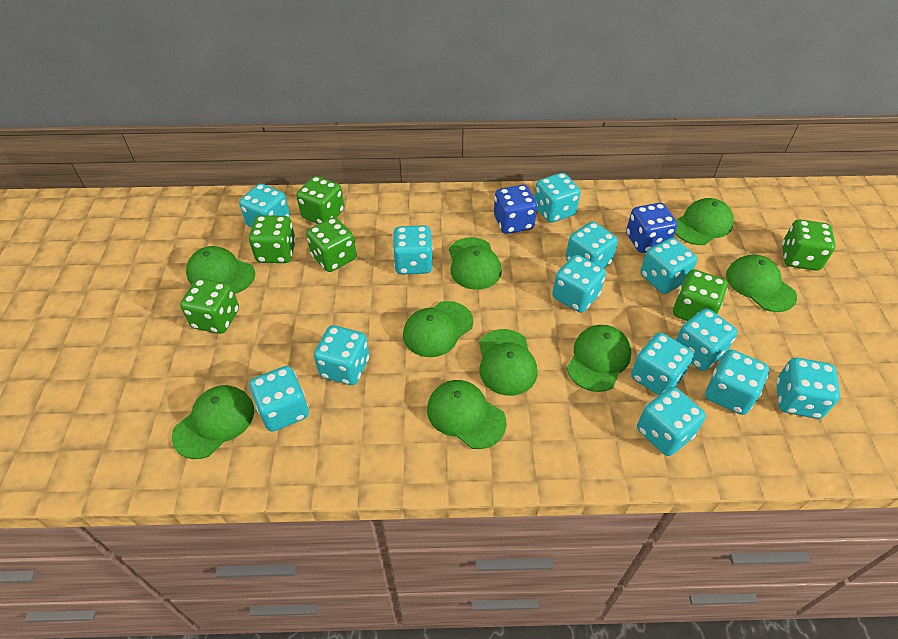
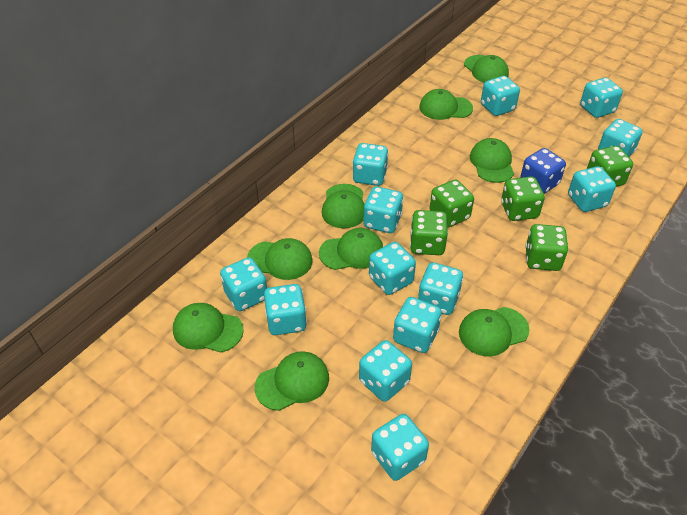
blue dice: 2 -> 1
green dice: 6 -> 5

